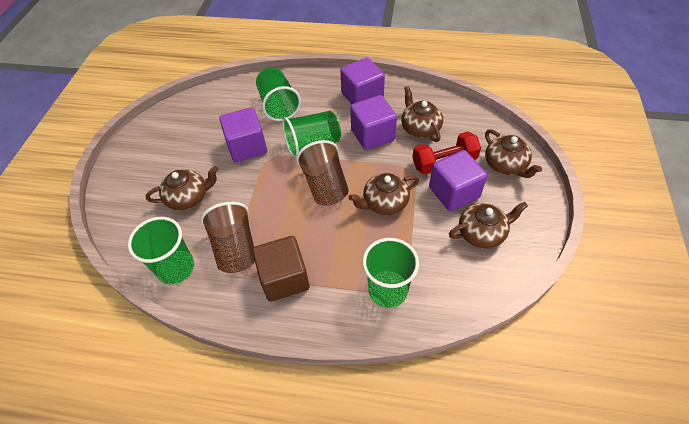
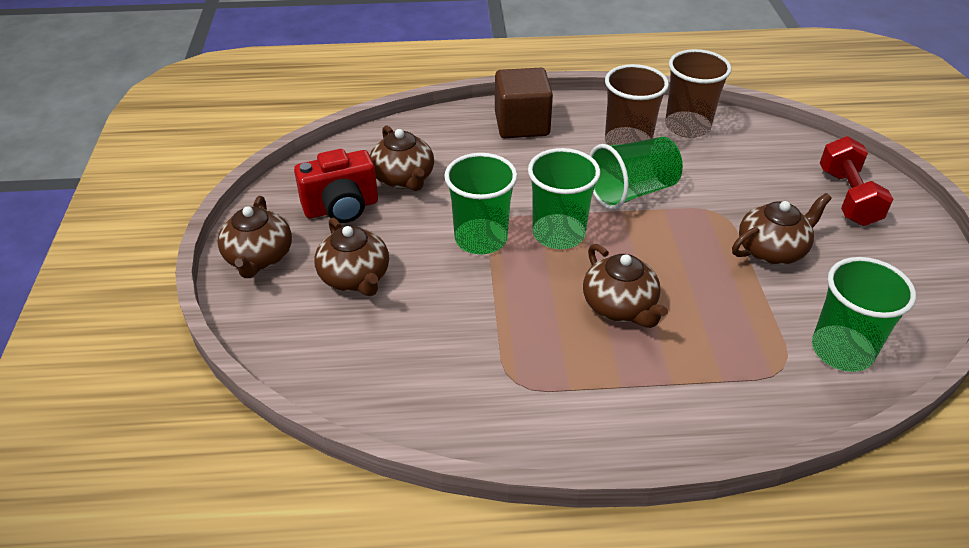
purple cube: 4 -> 0
red camera: 0 -> 1

